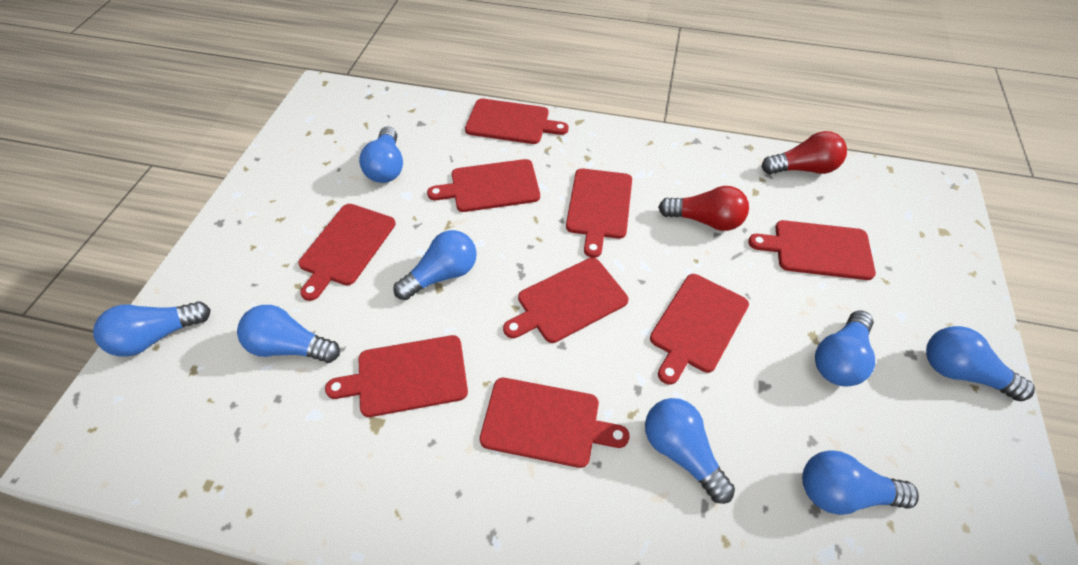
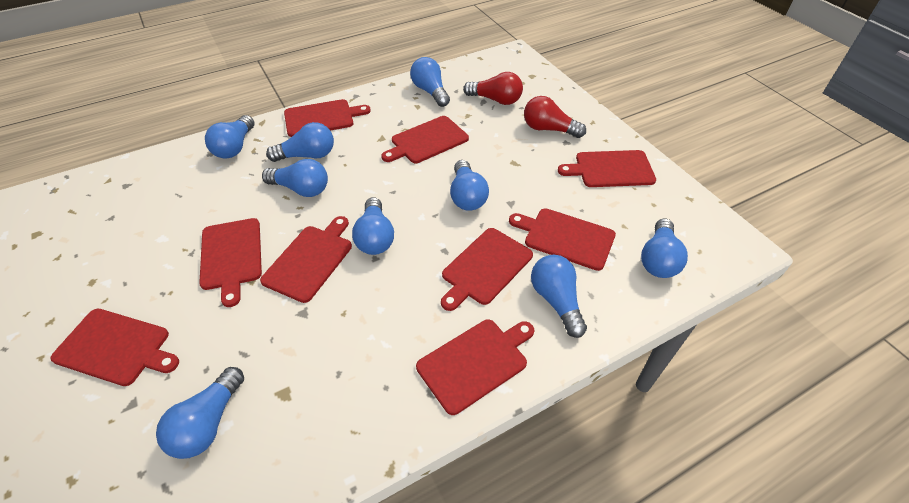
blue light bulb: 8 -> 9

